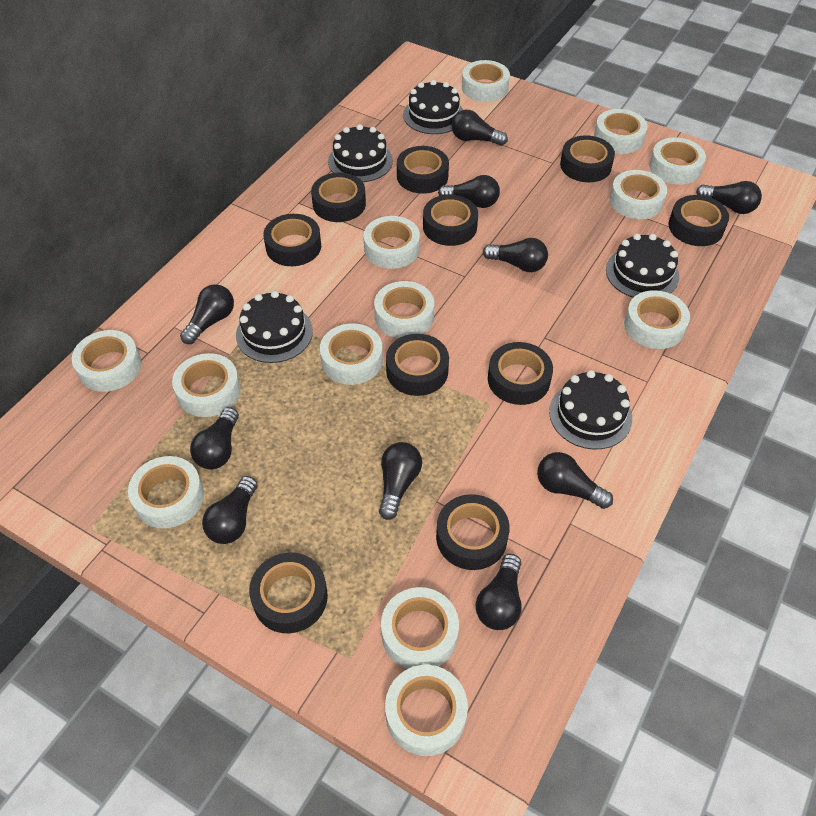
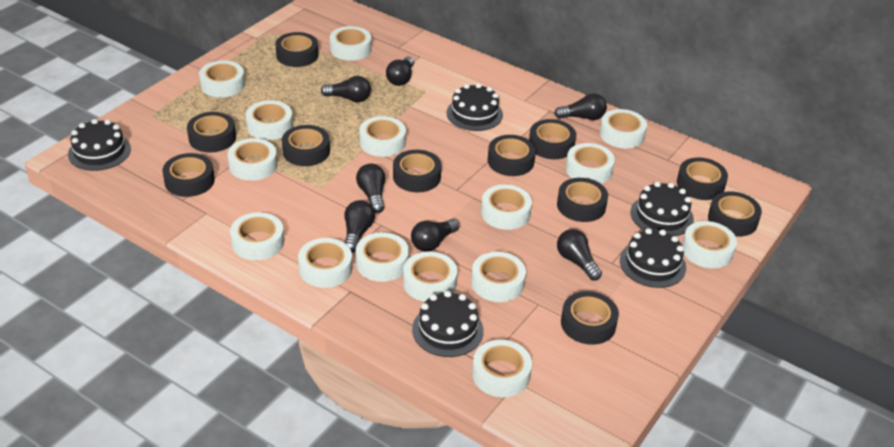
black light bulb: 10 -> 7
black tape: 10 -> 11
white tape: 13 -> 15

